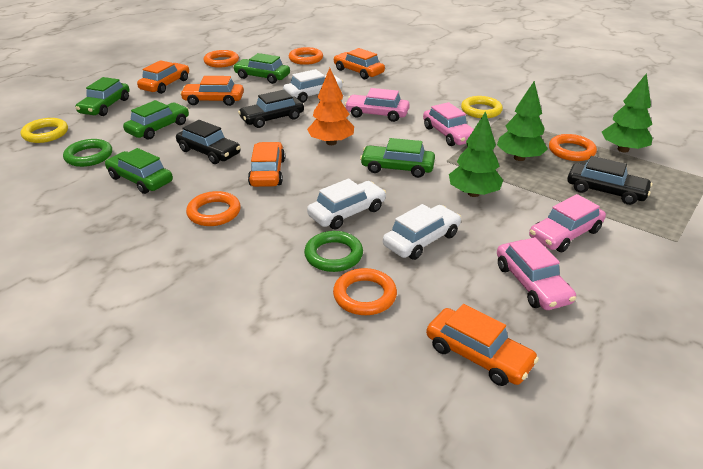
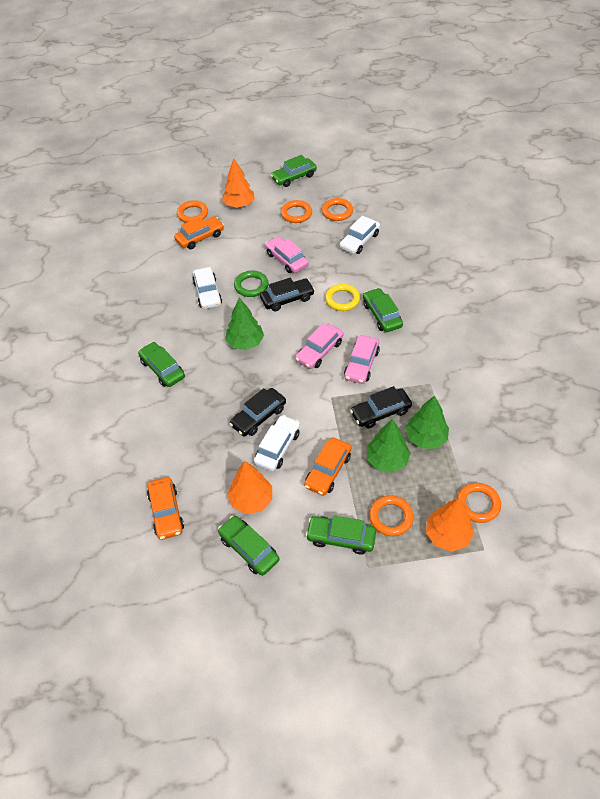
green ring: 2 -> 1
orange car: 5 -> 3
orange tree: 1 -> 3
pink car: 4 -> 3
yellow ring: 2 -> 1

